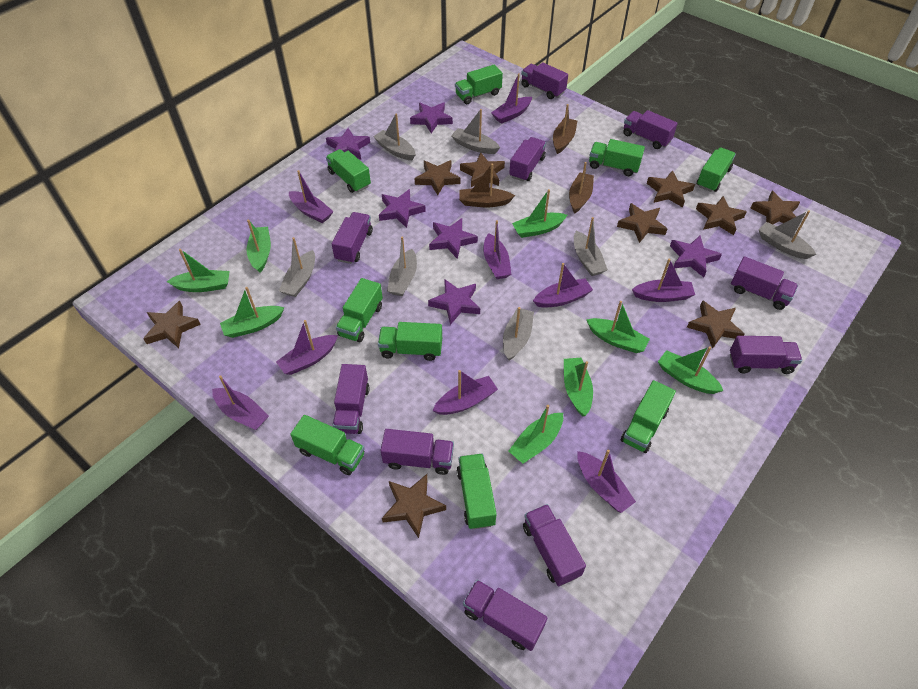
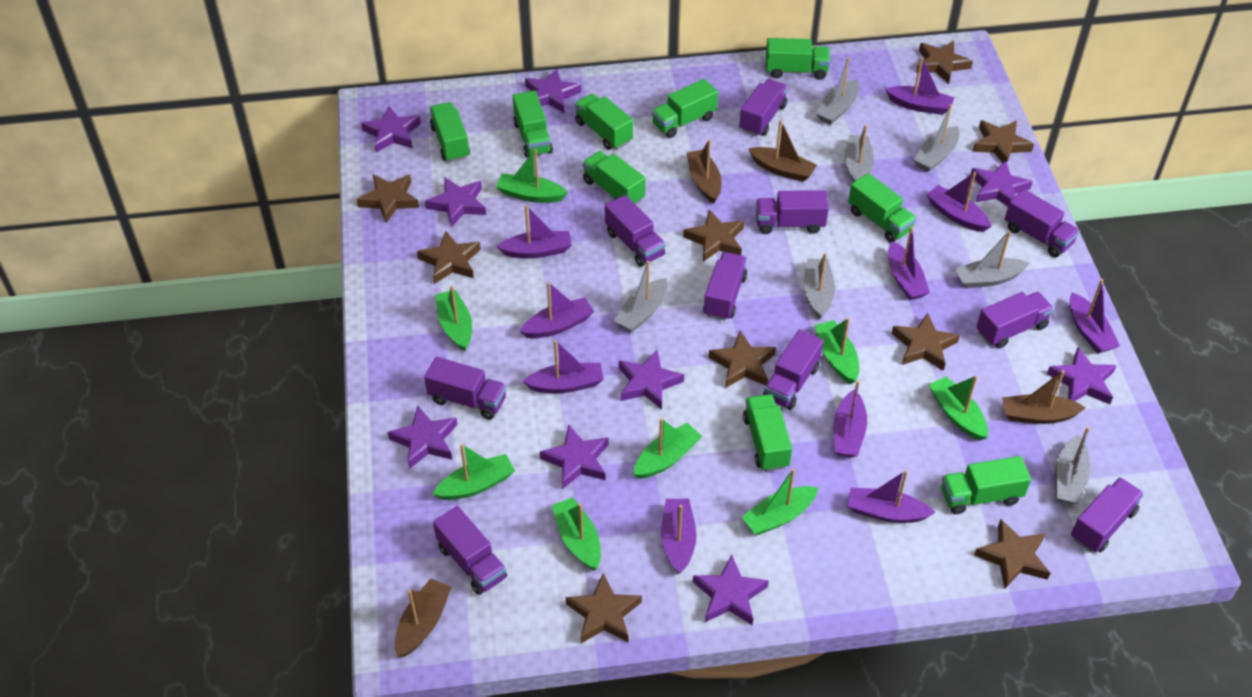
brown boat: 3 -> 4
purple boat: 9 -> 10
purple star: 6 -> 9

